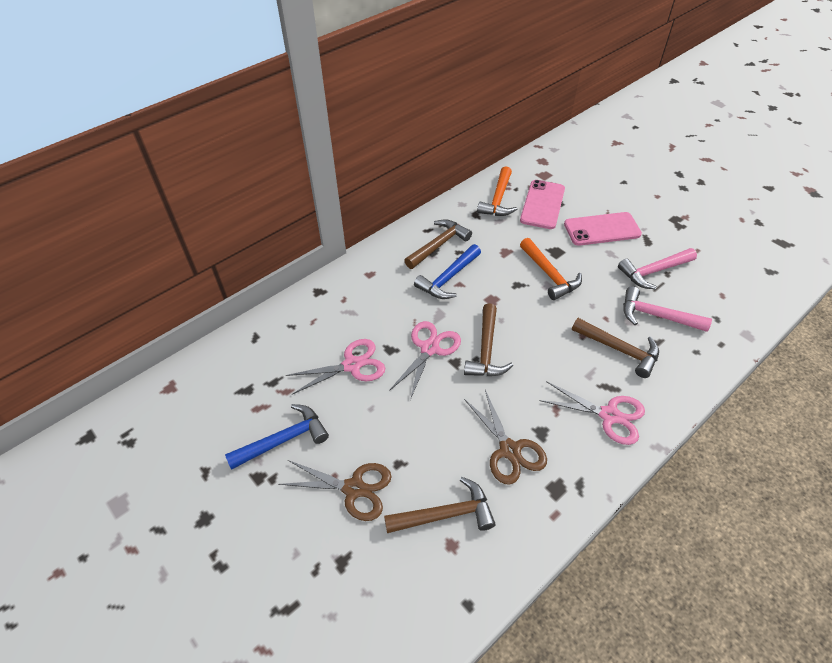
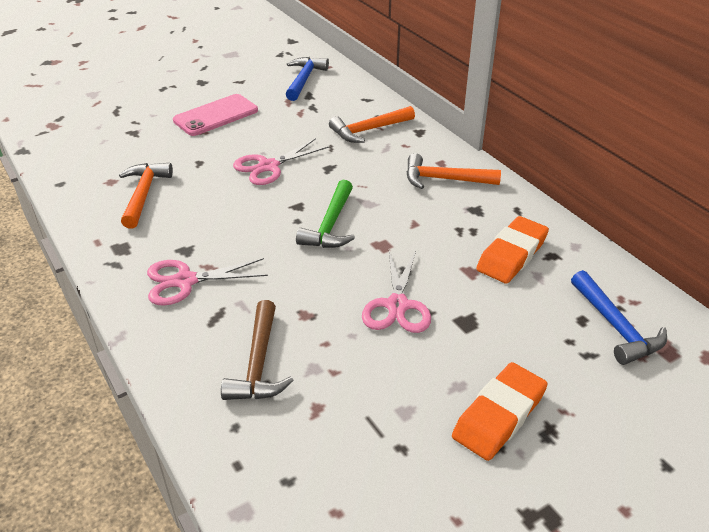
brown hammer: 4 -> 1
brown scissors: 2 -> 0
green hammer: 0 -> 1
orange eraser: 0 -> 2
orange hammer: 2 -> 3
pink hammer: 2 -> 0
pink phone: 2 -> 1

